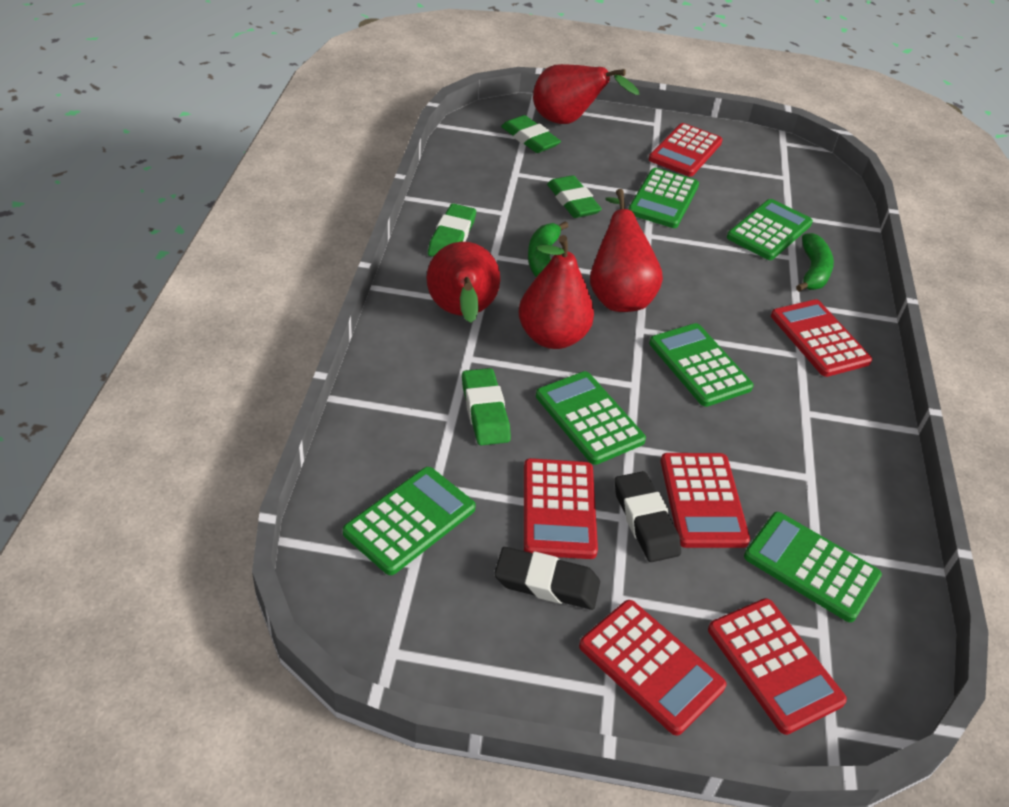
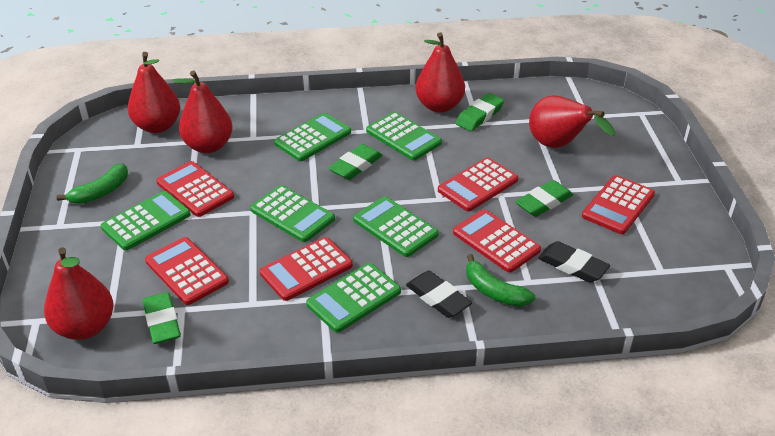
red pear: 4 -> 5

